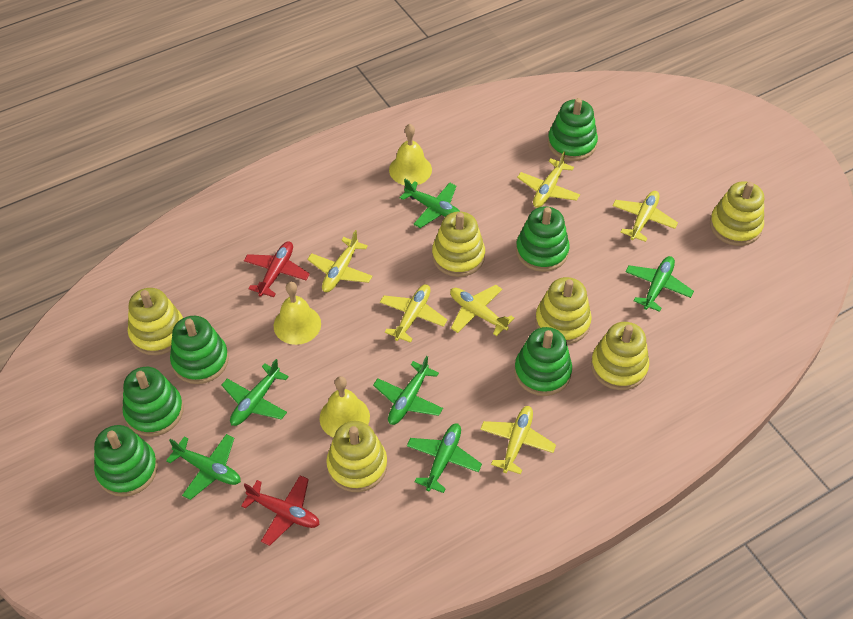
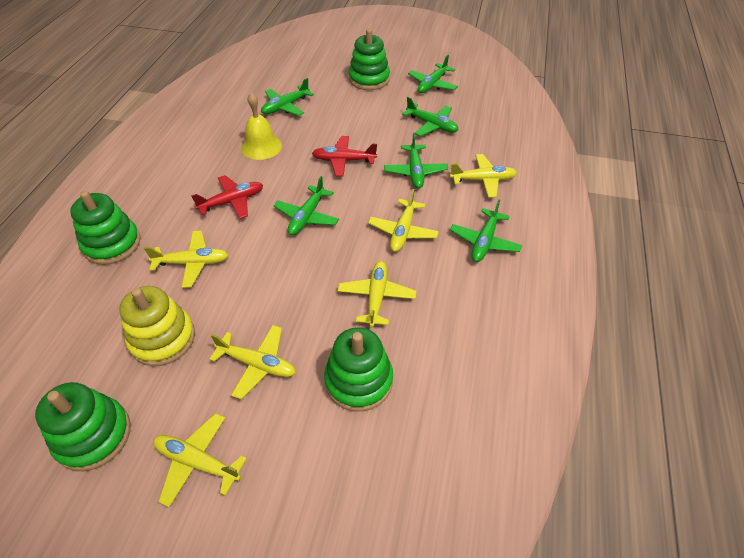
green stacking toy: 6 -> 4
yellow bell: 3 -> 1
yellow stacking toy: 6 -> 1

